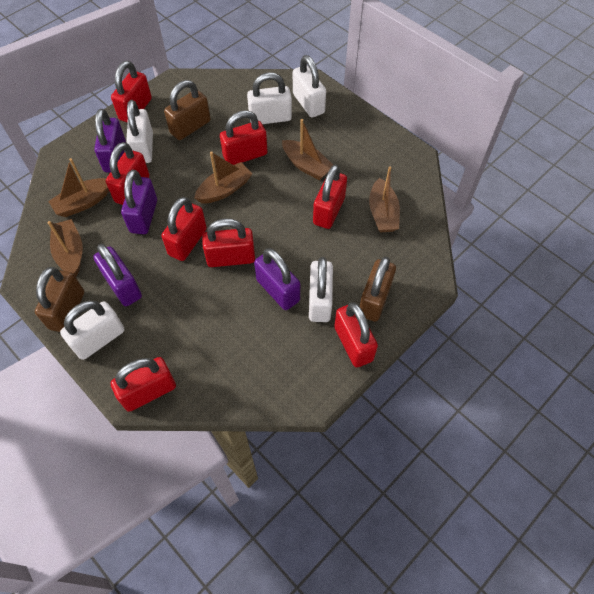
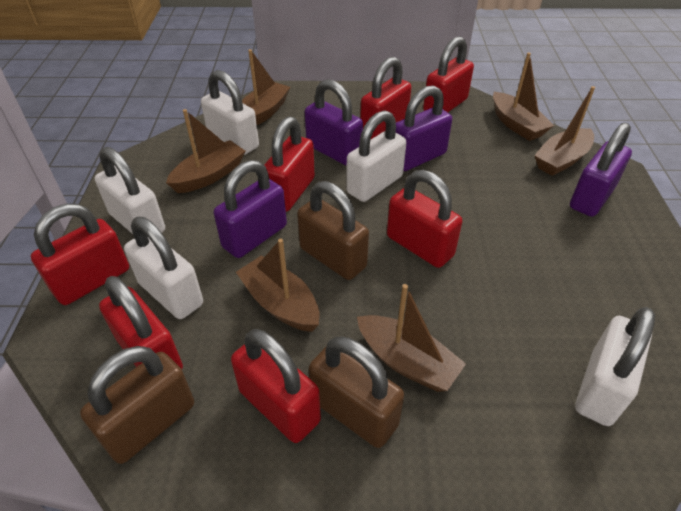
brown boat: 5 -> 6
red padlock: 8 -> 7

